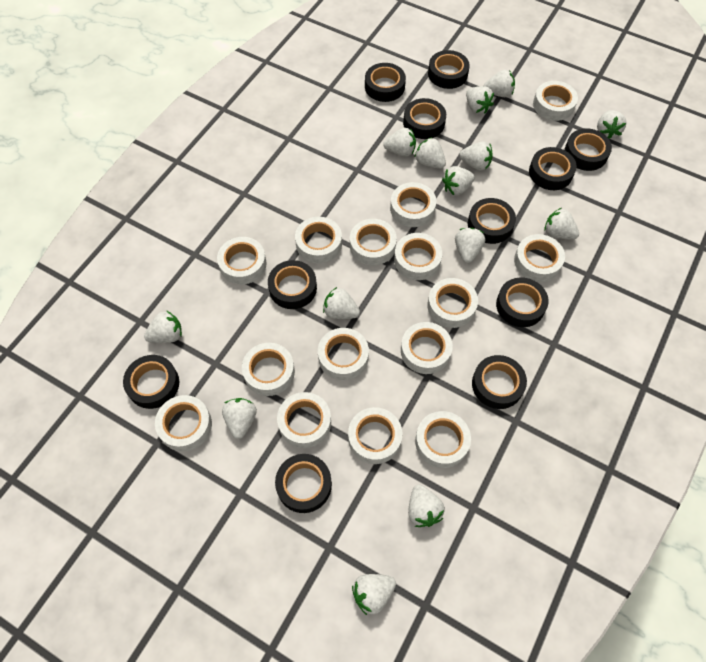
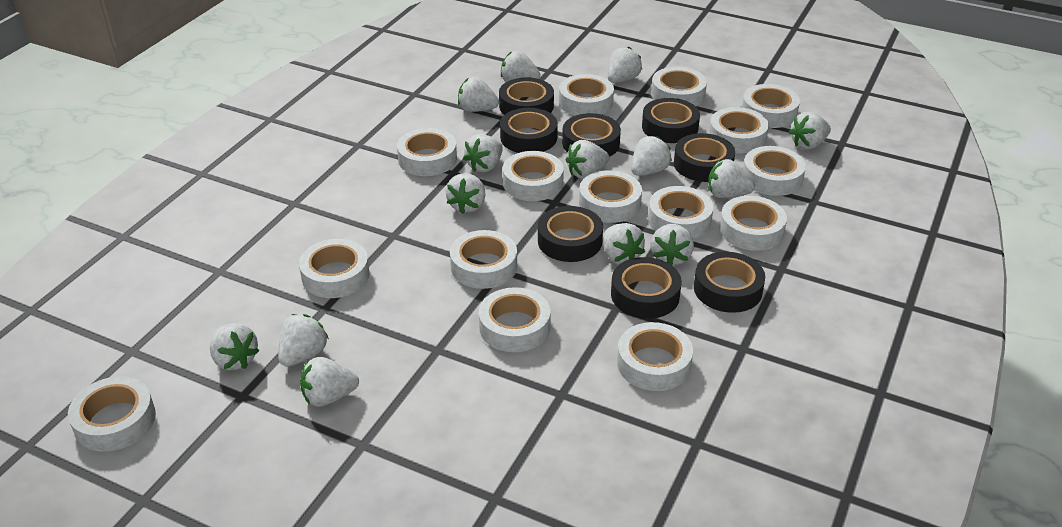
black tape: 11 -> 8

